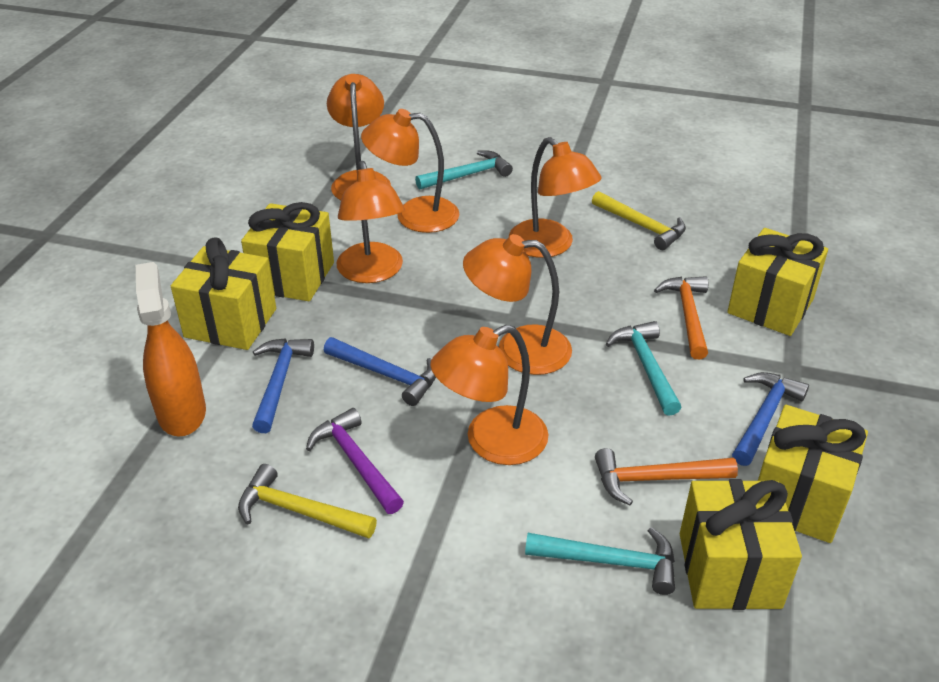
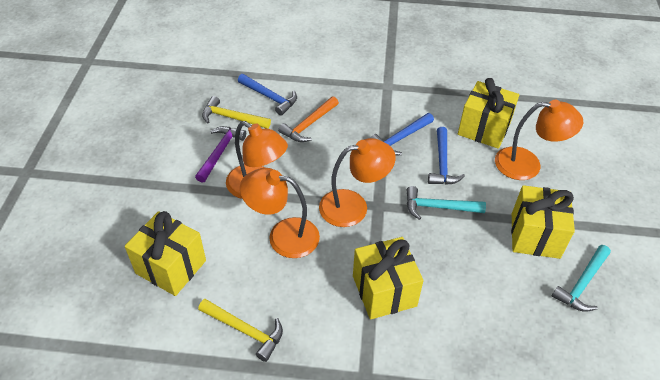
orange hammer: 2 -> 1
orange lamp: 6 -> 4
orange spray bottle: 1 -> 0
turquoise hammer: 3 -> 2
yellow gift: 5 -> 4

